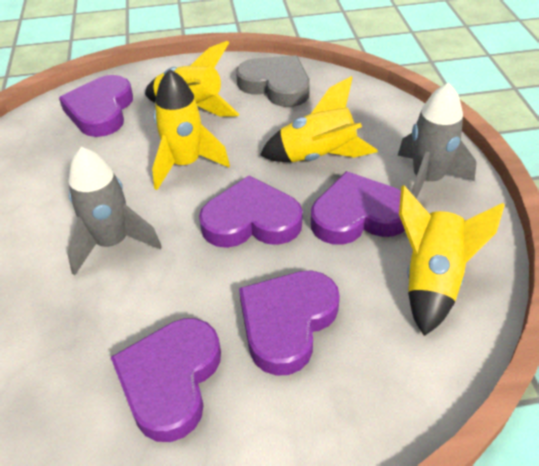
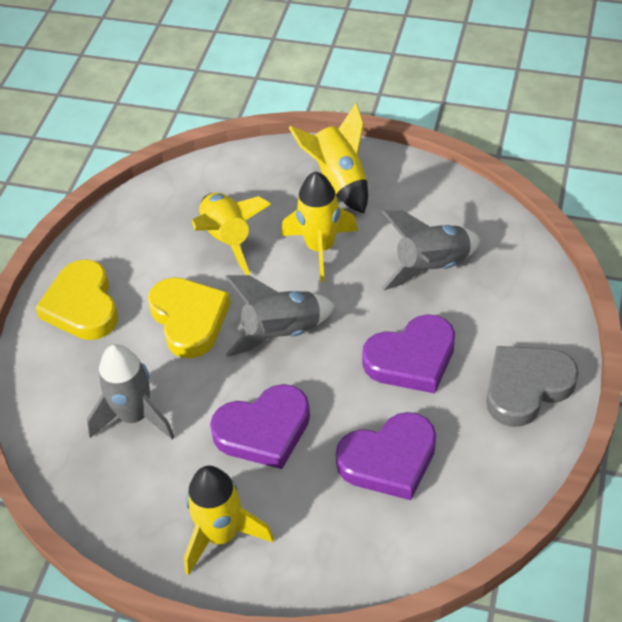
grey rocket: 2 -> 3
purple heart: 5 -> 3
yellow heart: 0 -> 2

